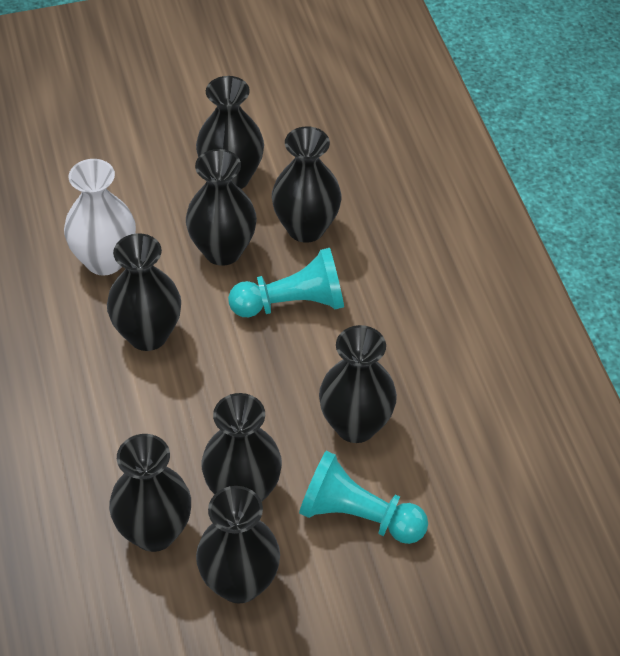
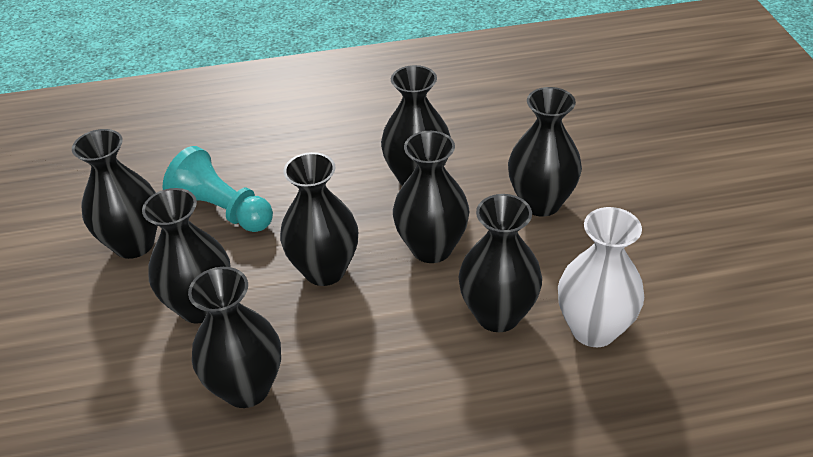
turquoise pawn: 2 -> 1

